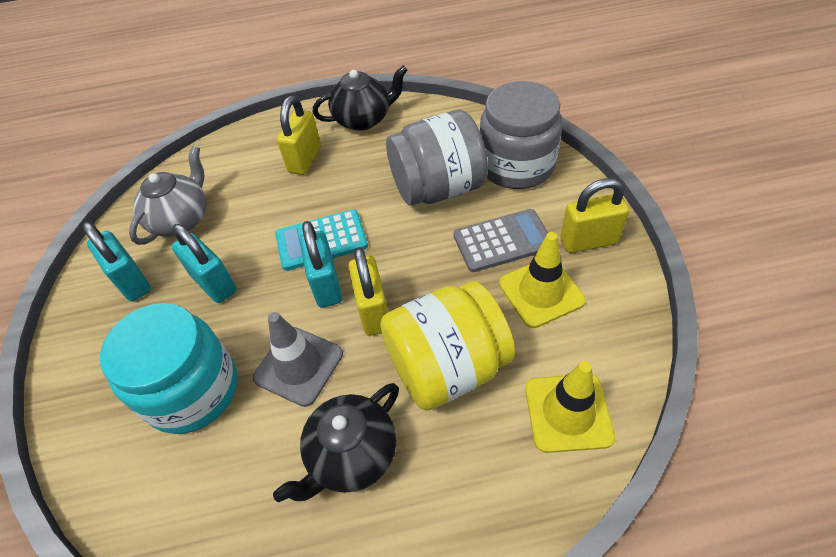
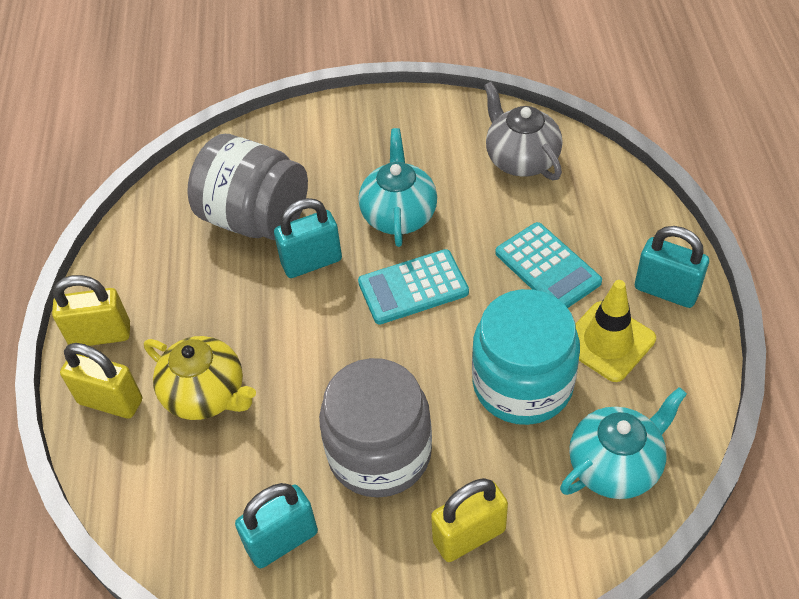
black teapot: 2 -> 0
grey calculator: 1 -> 0
grey traffic cone: 1 -> 0
turquoise calculator: 1 -> 2
turquoise teapot: 0 -> 2
yellow jar: 1 -> 0
yellow teapot: 0 -> 1
yellow traffic cone: 2 -> 1

